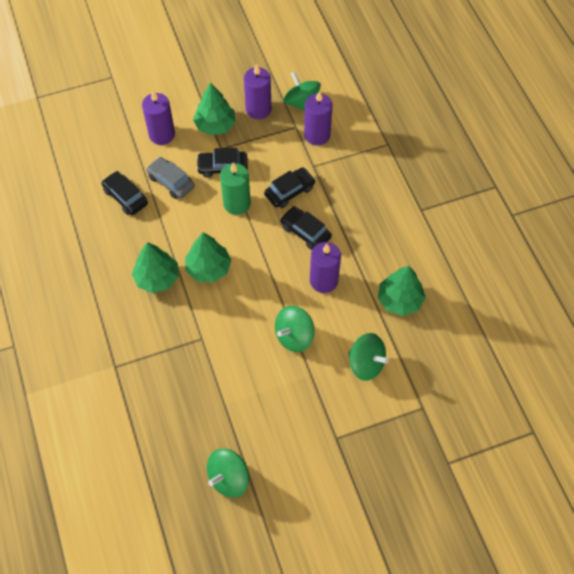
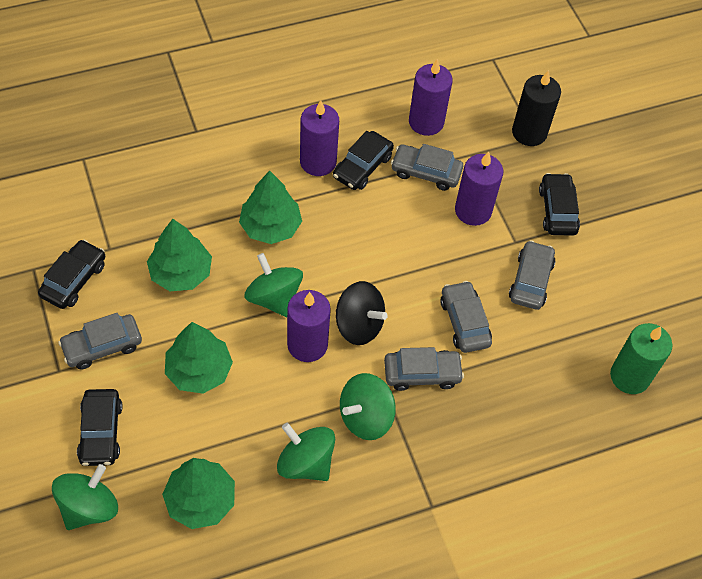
black candle: 0 -> 1
black spinning top: 0 -> 1
grey car: 1 -> 5

